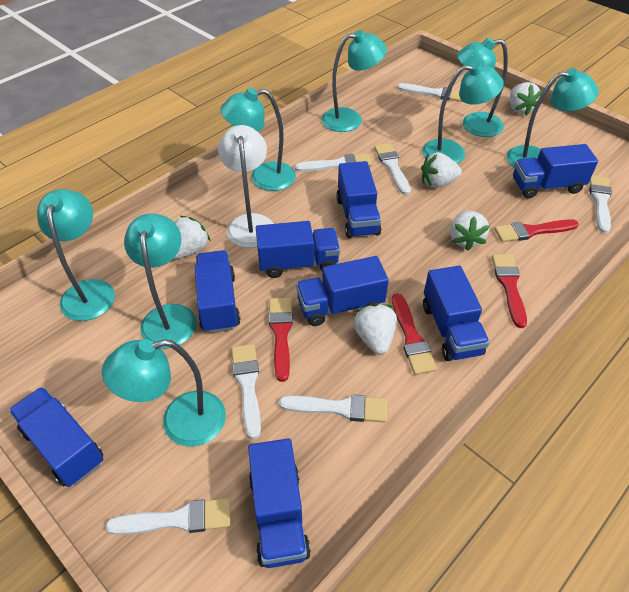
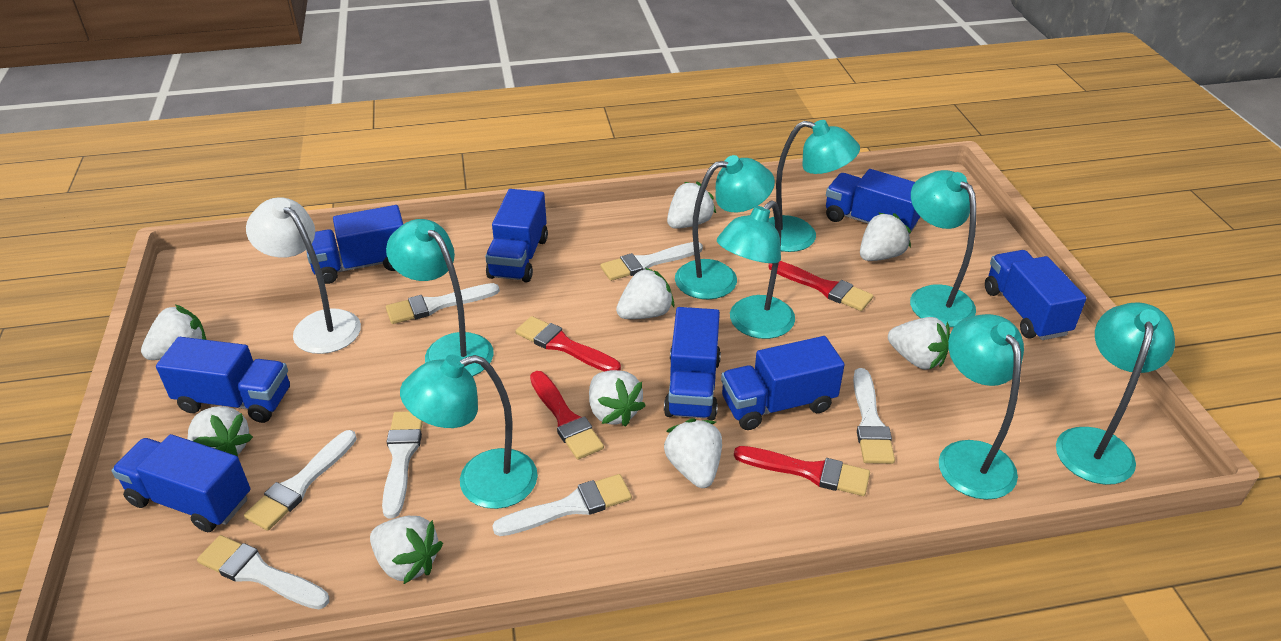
white strawberry: 5 -> 9

